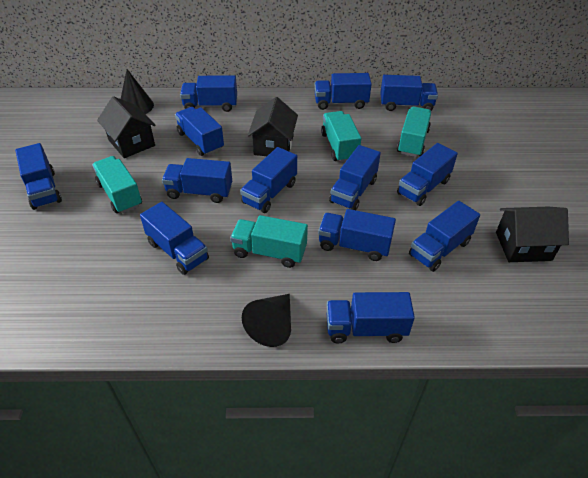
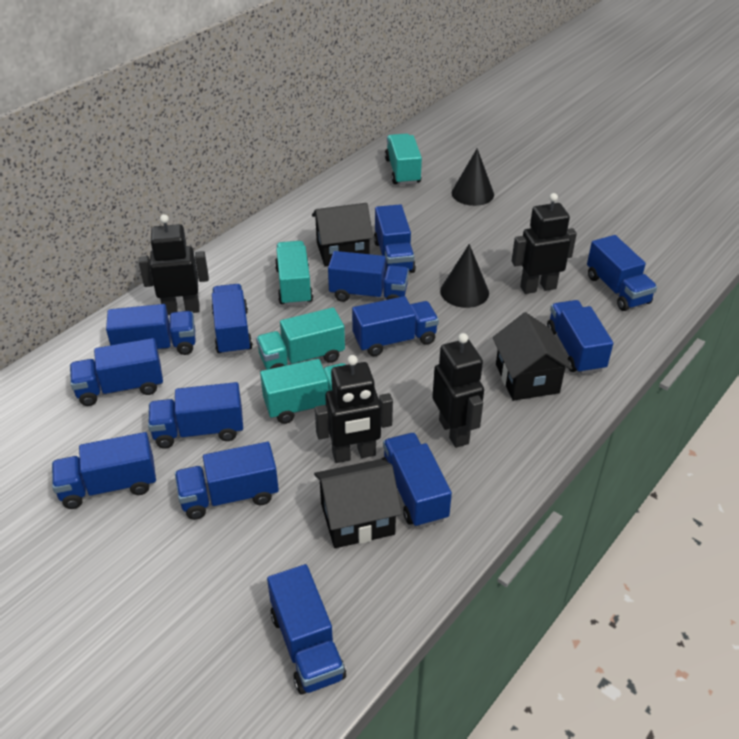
black robot: 0 -> 4

